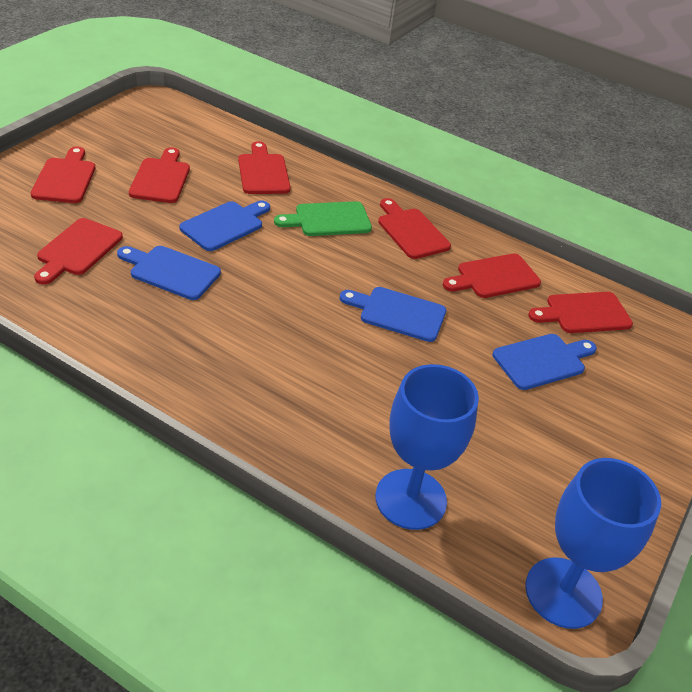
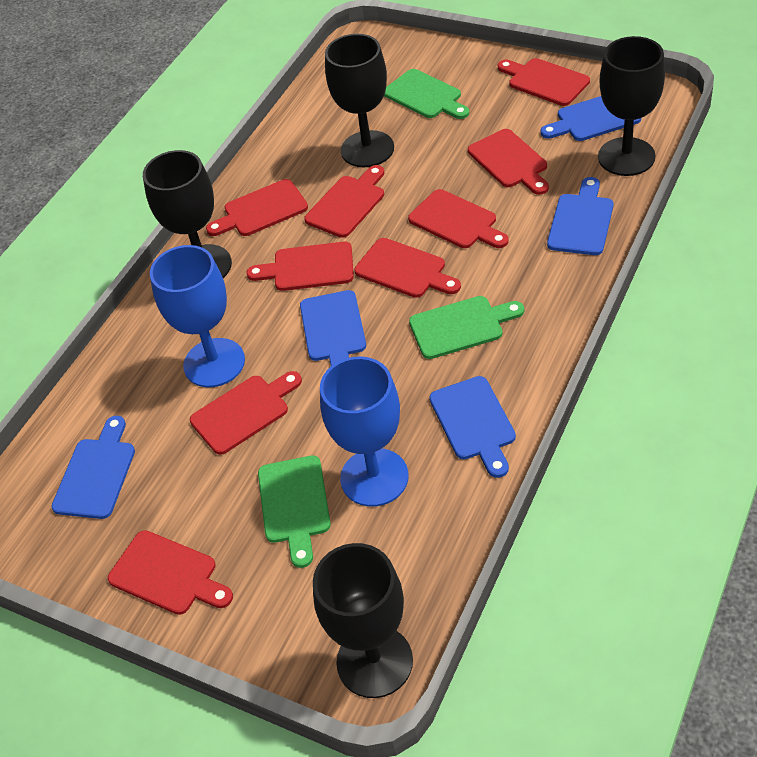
black goblet: 0 -> 4
blue cutting board: 4 -> 5
green cutting board: 1 -> 3
red cutting board: 7 -> 9

